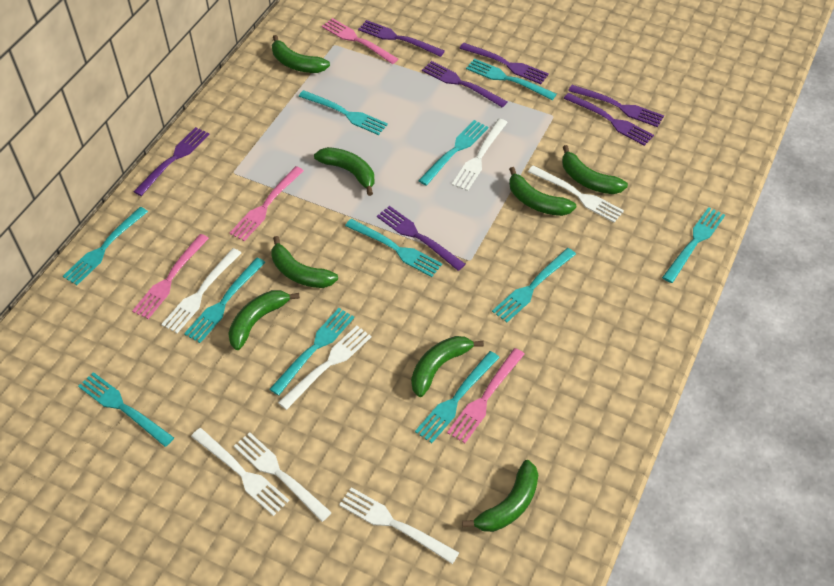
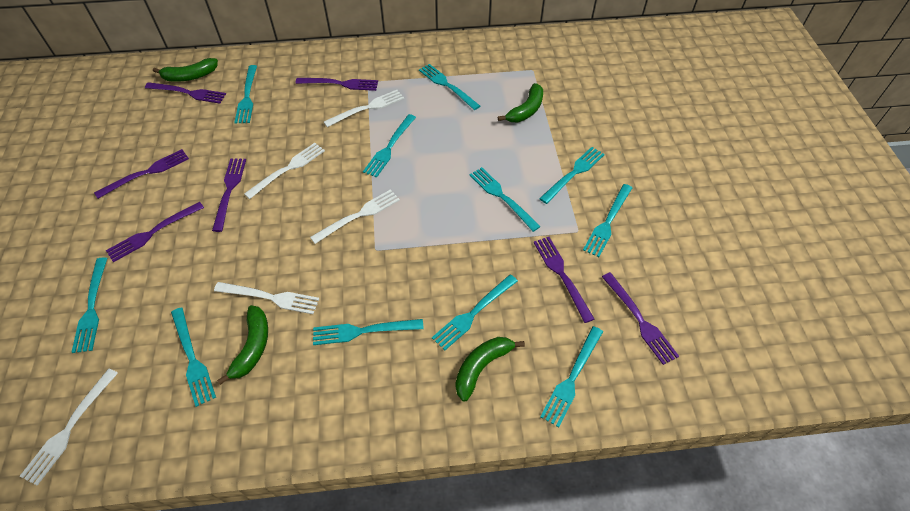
green banana: 8 -> 4
pink fork: 4 -> 0
white fork: 7 -> 5

